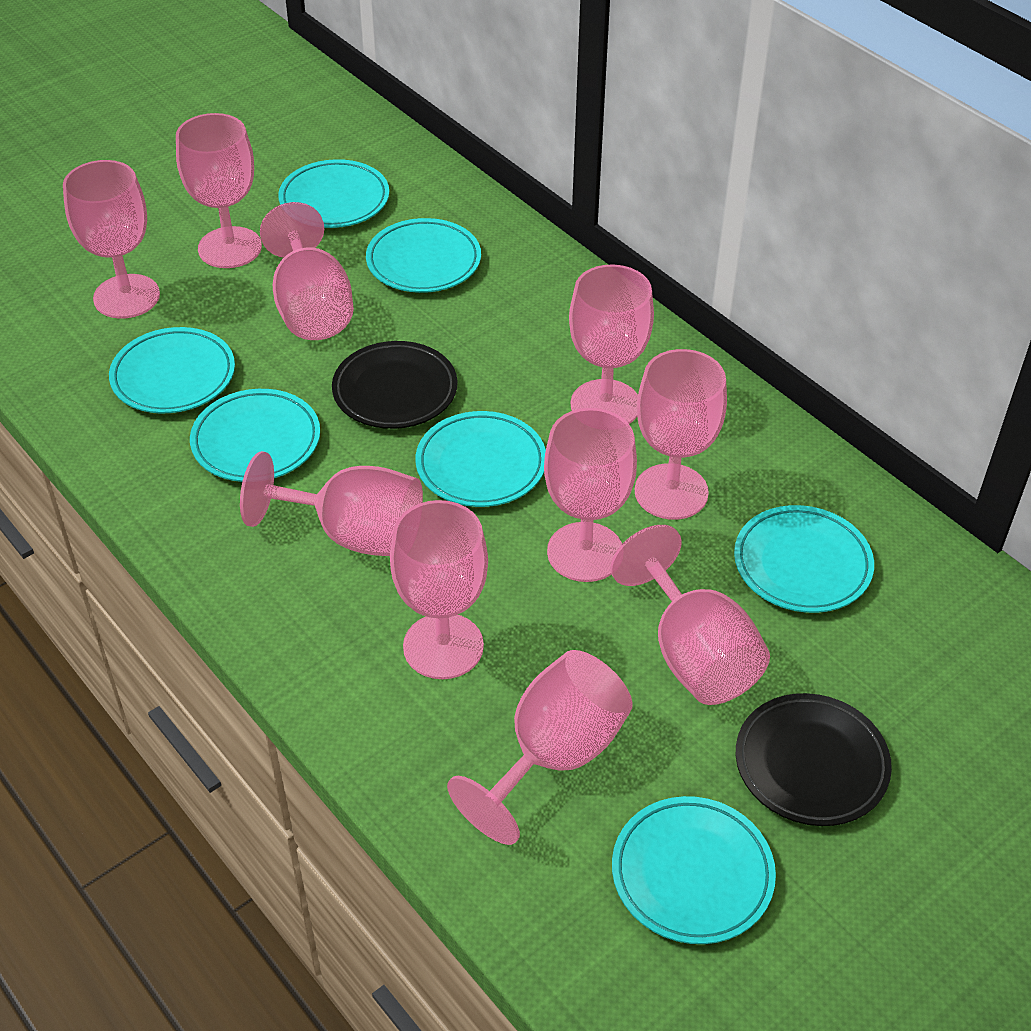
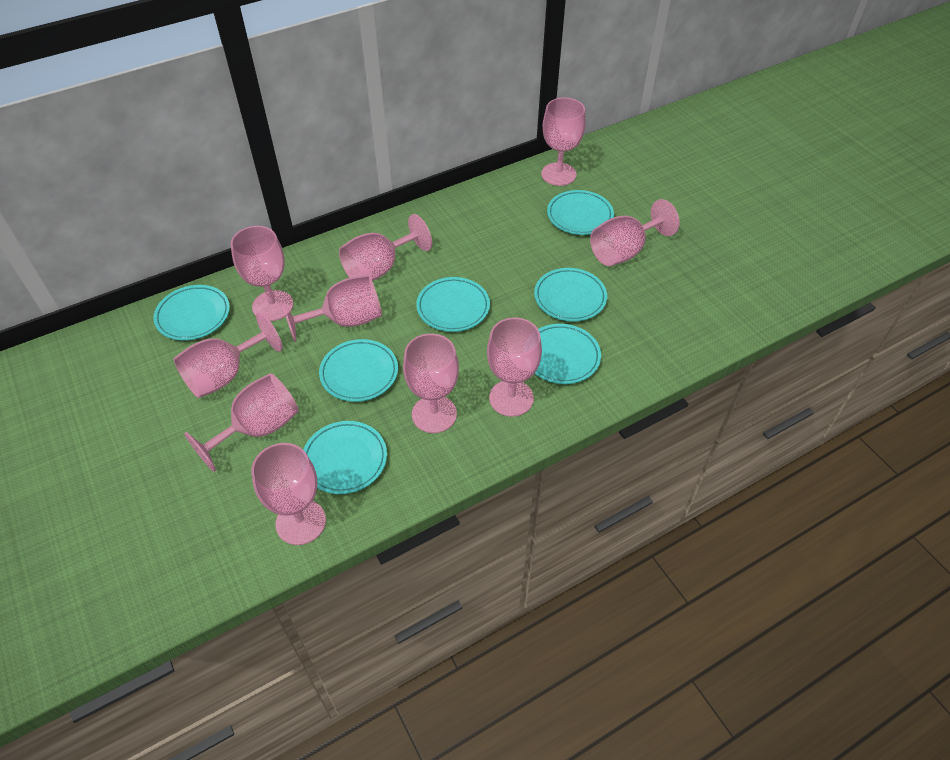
black plate: 2 -> 0

